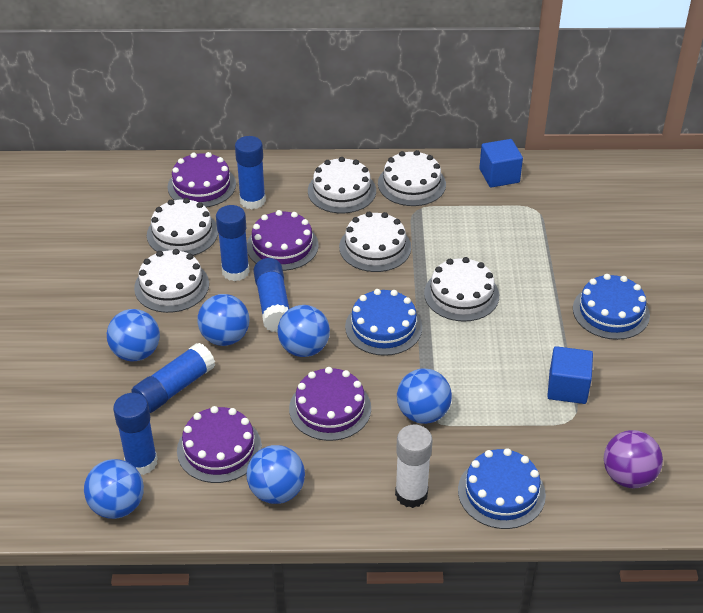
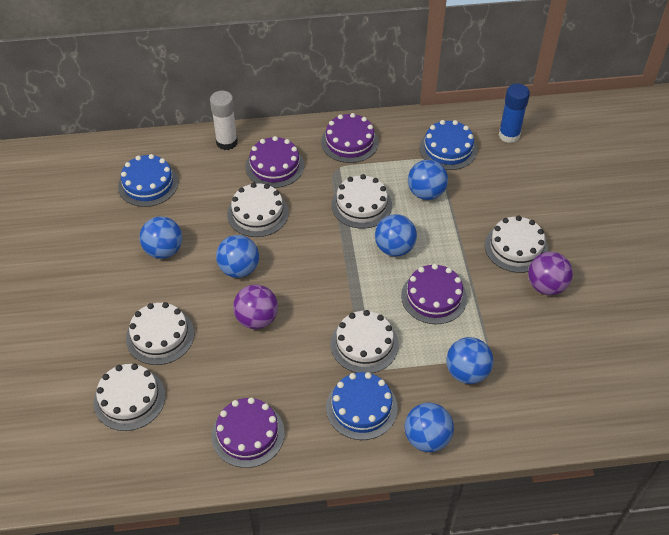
blue cube: 2 -> 0
blue glue stick: 5 -> 1
purple ball: 1 -> 2

